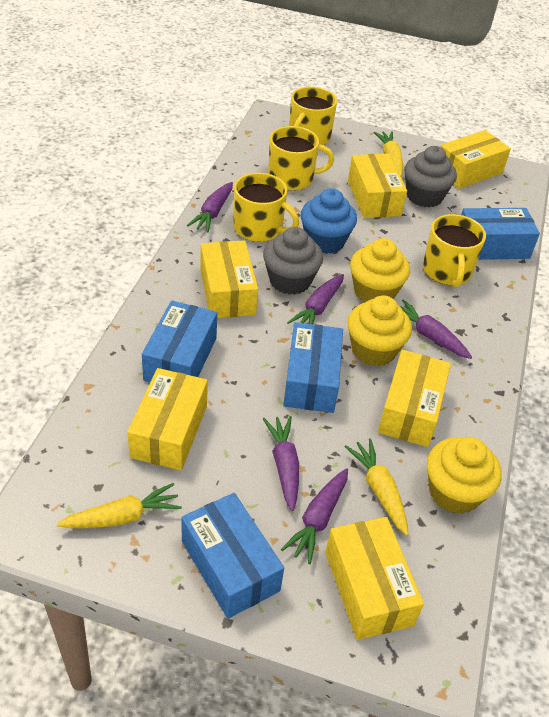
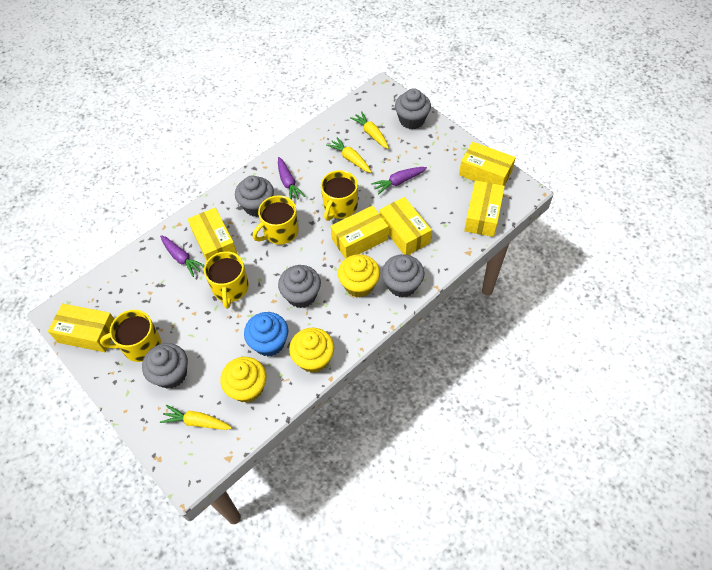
blue box: 4 -> 0
grey cupcake: 2 -> 5
purple carrot: 5 -> 3

